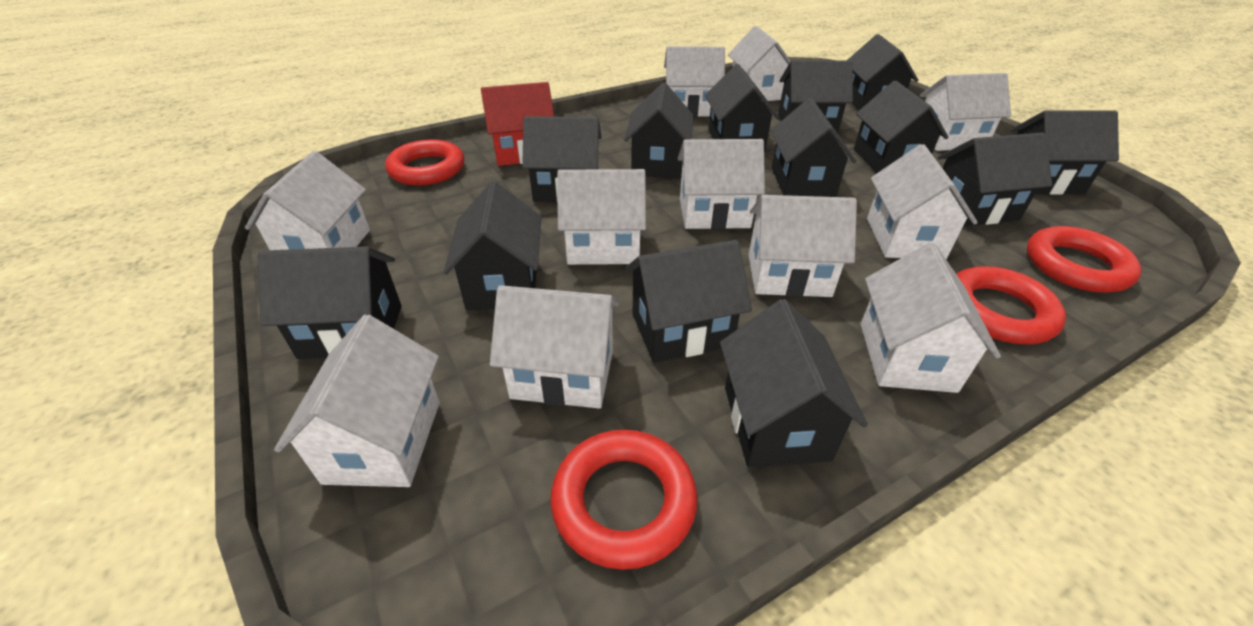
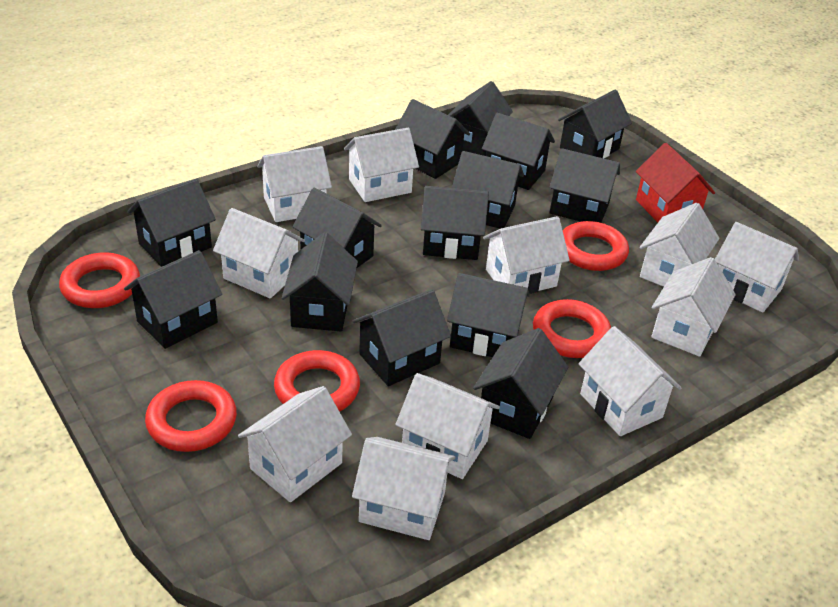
black house: 13 -> 14
red ring: 4 -> 5

